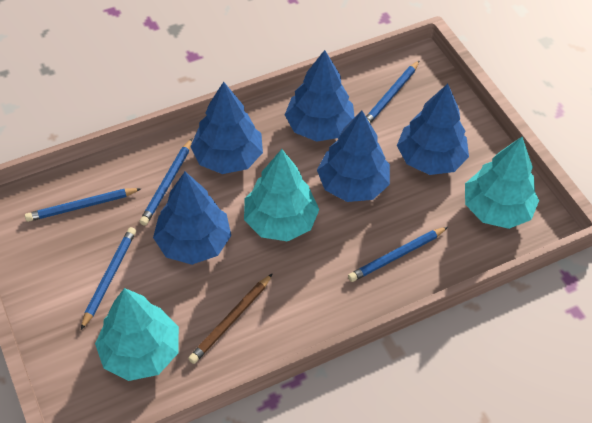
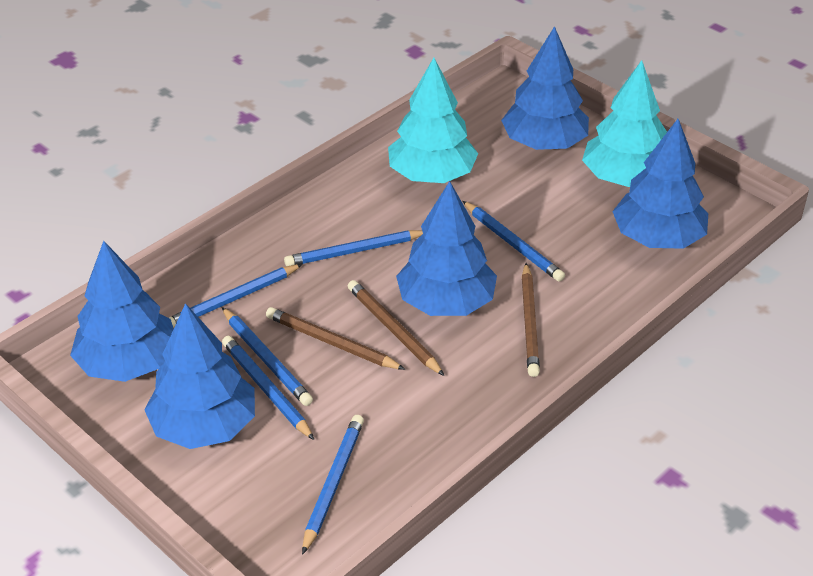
blue pencil: 5 -> 6
brown pencil: 1 -> 3
turquoise tree: 3 -> 2

